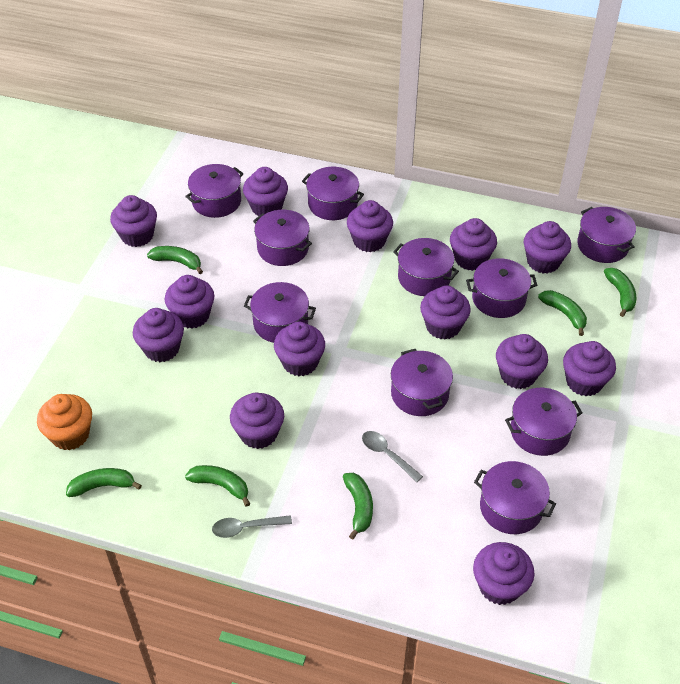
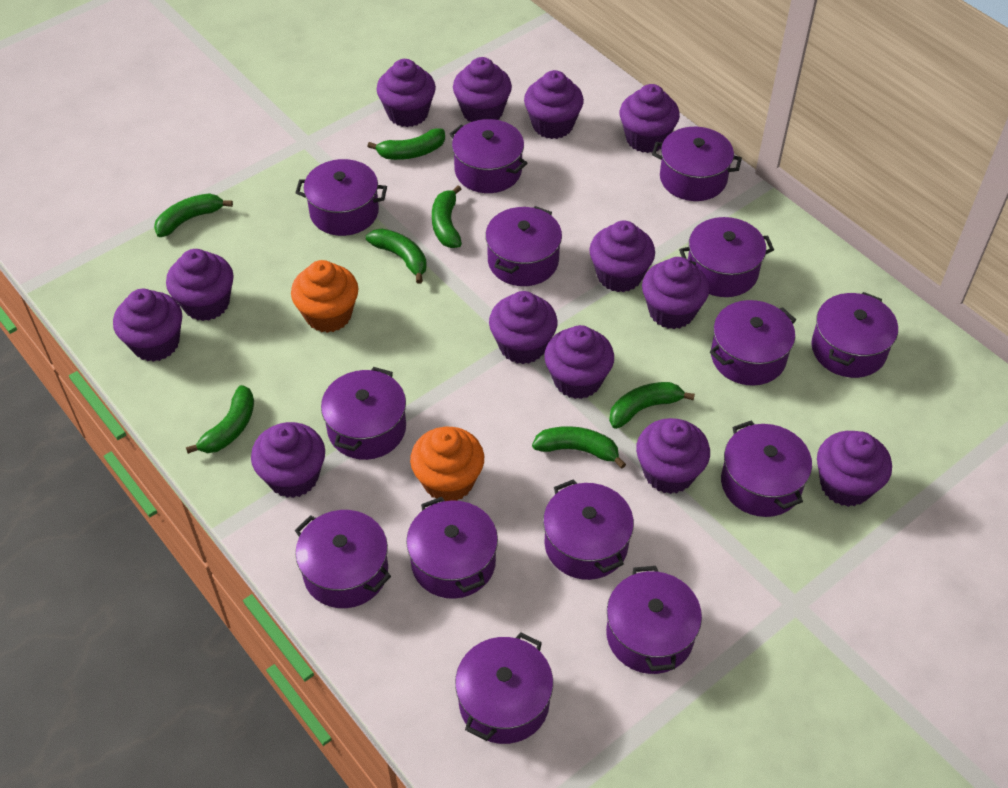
green banana: 6 -> 7
grey spoon: 2 -> 0
orange cupcake: 1 -> 2
purple pot: 10 -> 14

